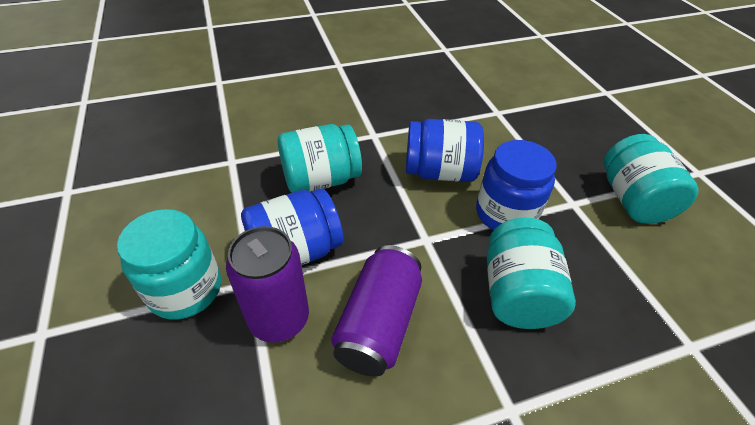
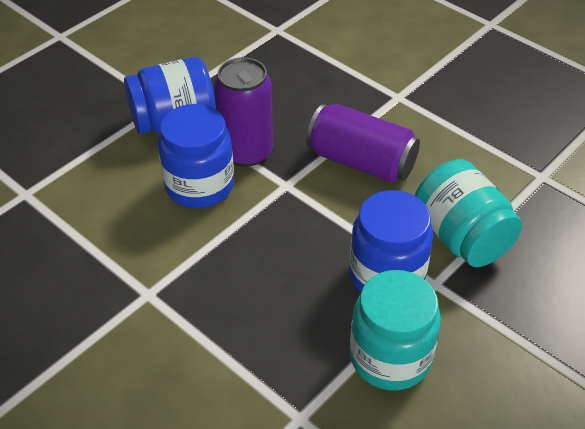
turquoise jar: 4 -> 2

